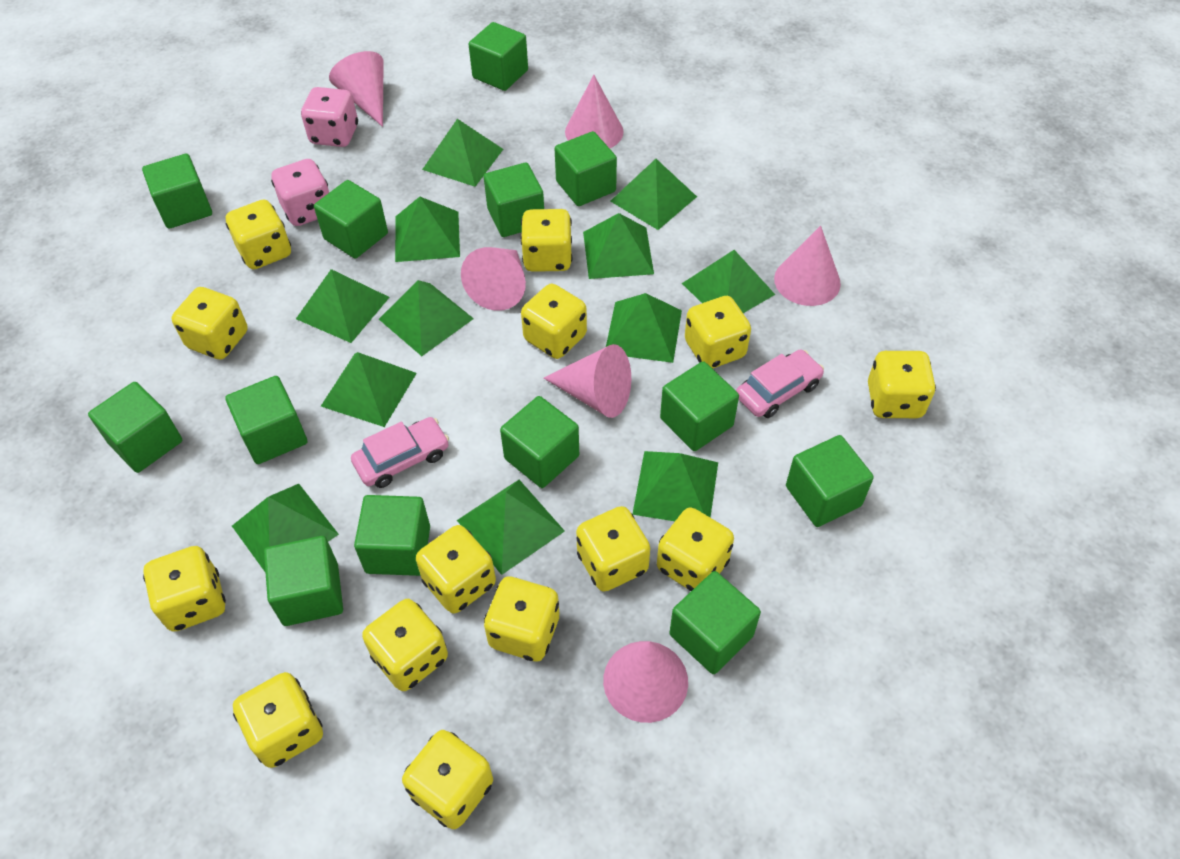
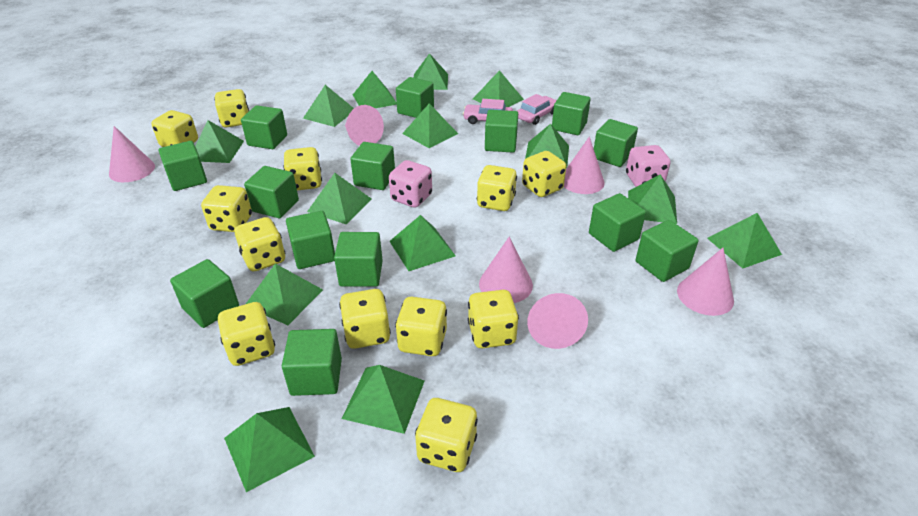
green cube: 13 -> 14
green pyramid: 12 -> 14
yellow dice: 14 -> 12

